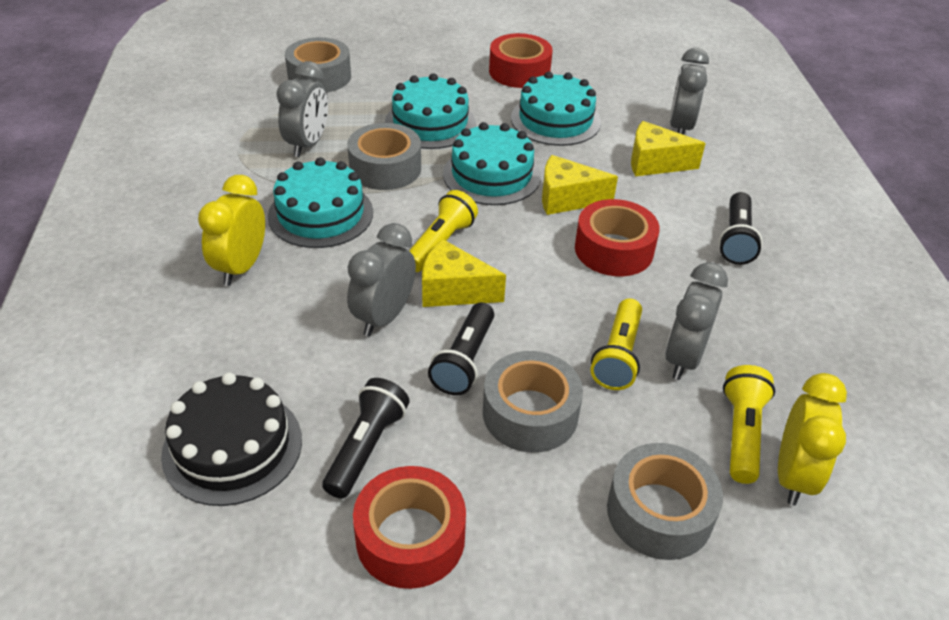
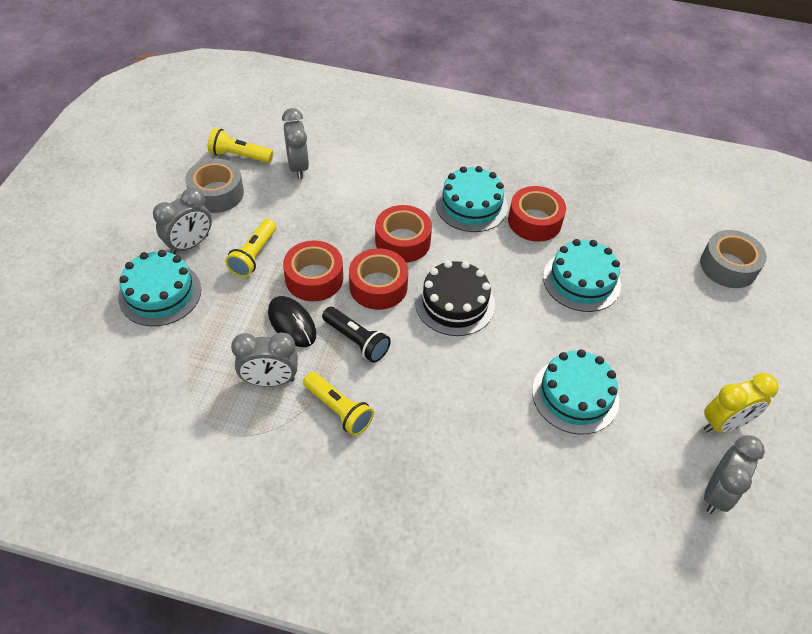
black flashlight: 3 -> 1
black mouse: 0 -> 1
grey tape: 4 -> 2
red tape: 3 -> 4
yellow cheese: 3 -> 0
yellow clock: 2 -> 1

